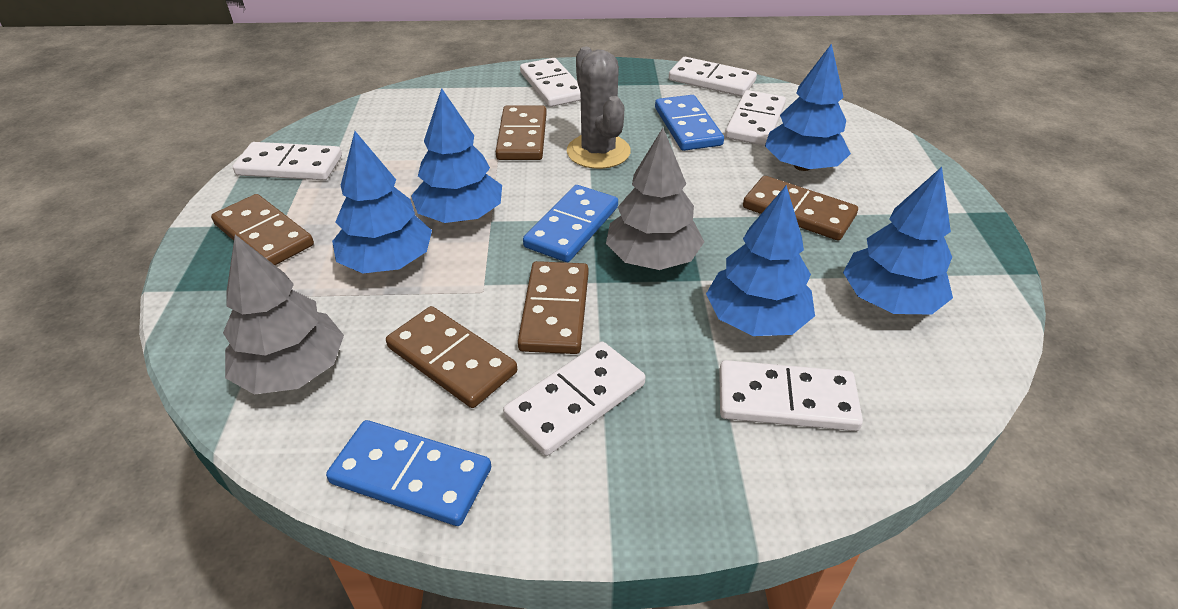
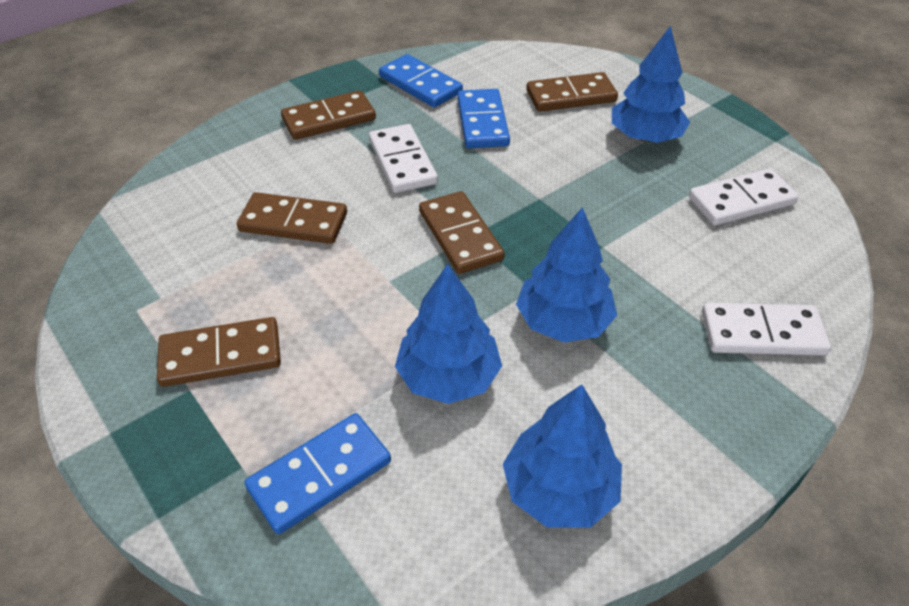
blue tree: 5 -> 4
grey cactus: 1 -> 0
grey tree: 2 -> 0
white domino: 6 -> 3

